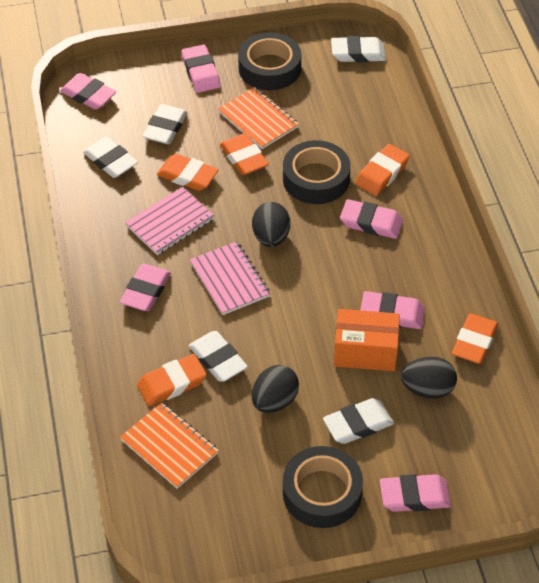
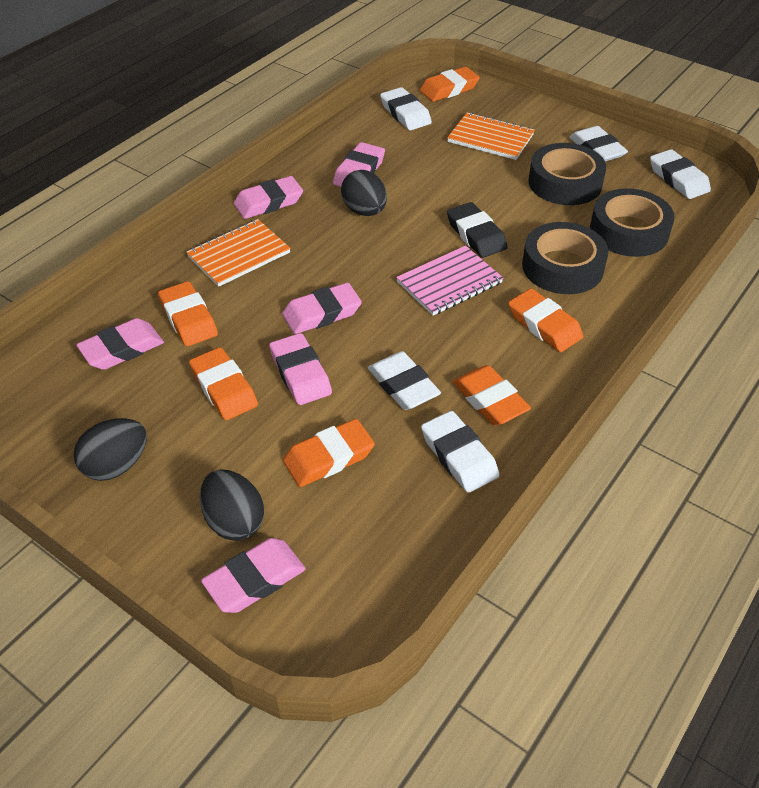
black eraser: 0 -> 1
orange box: 1 -> 0
orange eraser: 5 -> 6
pink notebook: 2 -> 1

